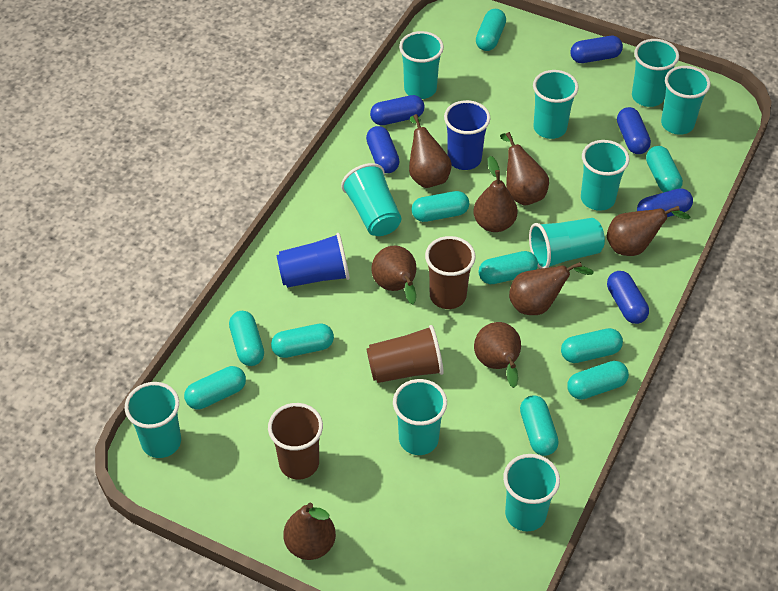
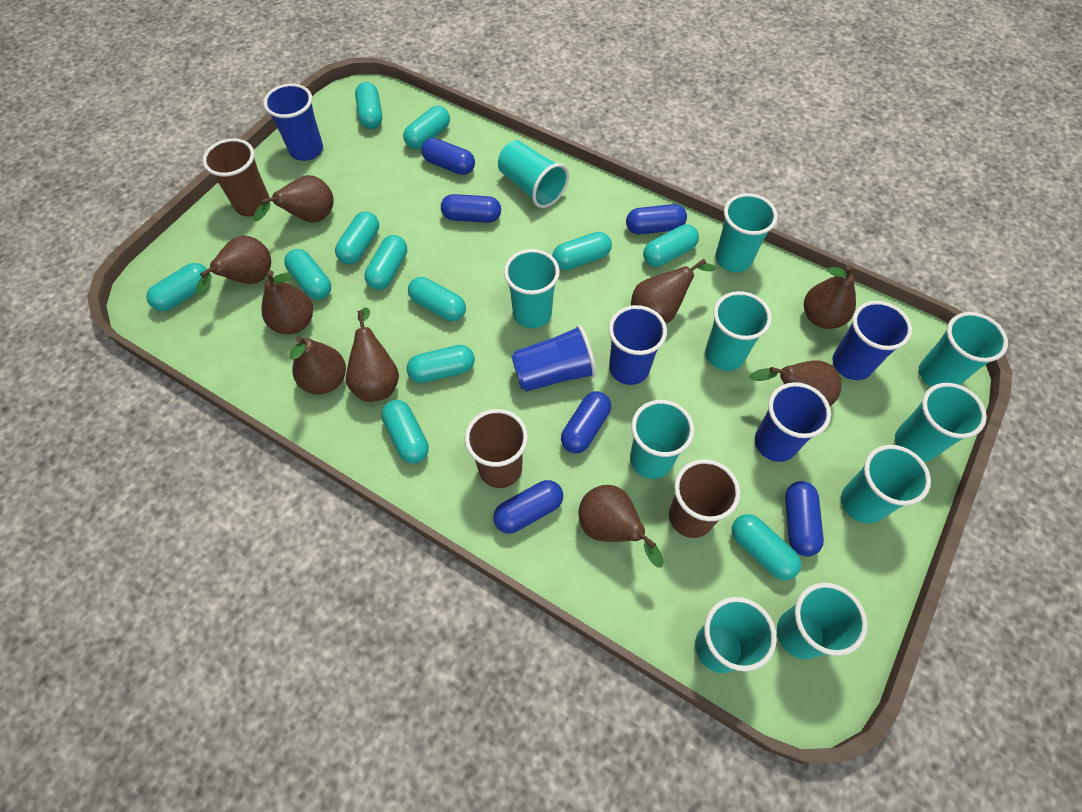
blue cup: 2 -> 5
brown pear: 8 -> 9
turquoise capsule: 10 -> 12

